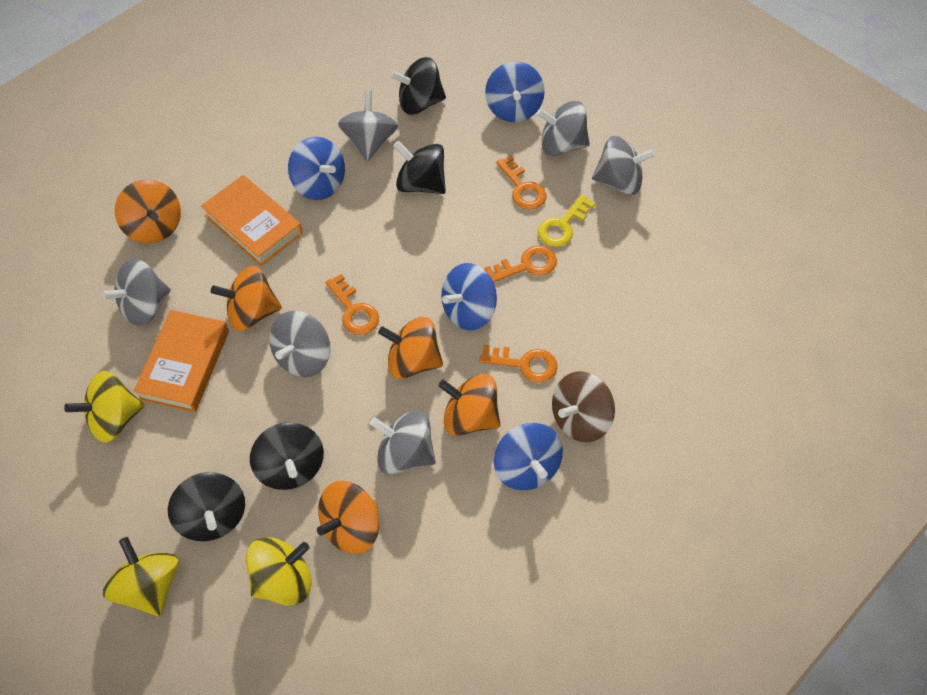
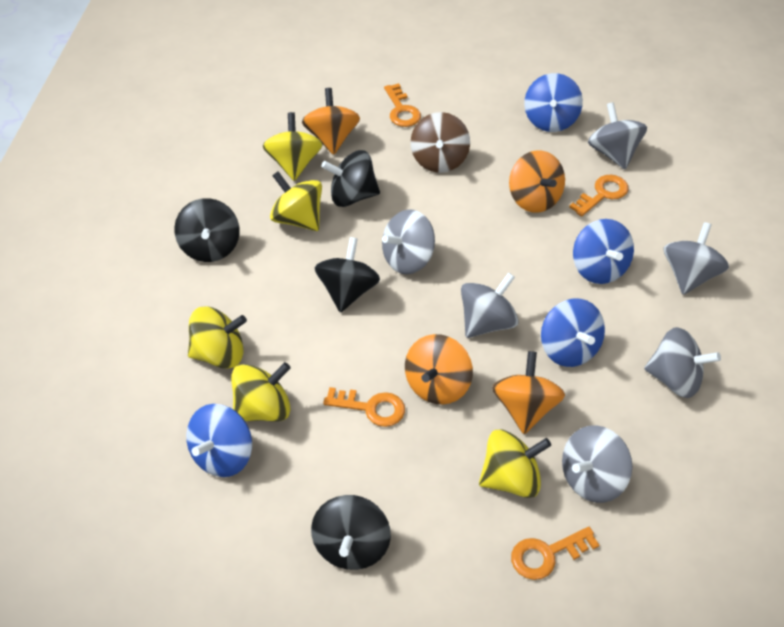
orange book: 2 -> 0
orange spinning top: 5 -> 4
yellow key: 1 -> 0
yellow spinning top: 3 -> 5

